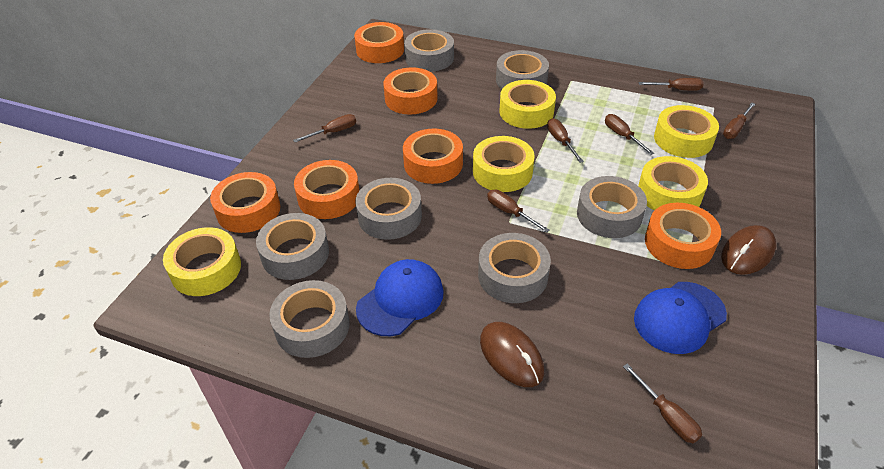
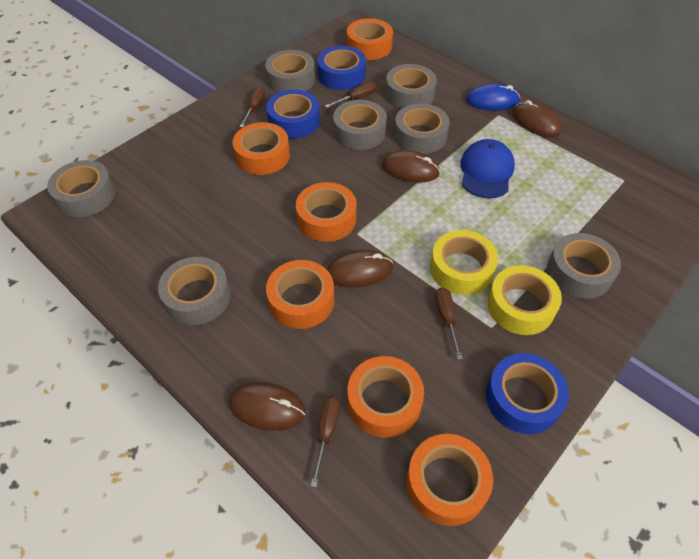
blue cap: 2 -> 1
blue mouse: 0 -> 1
blue tape: 0 -> 3
brown mouse: 2 -> 4
brown screwdriver: 7 -> 4
yellow tape: 5 -> 2

